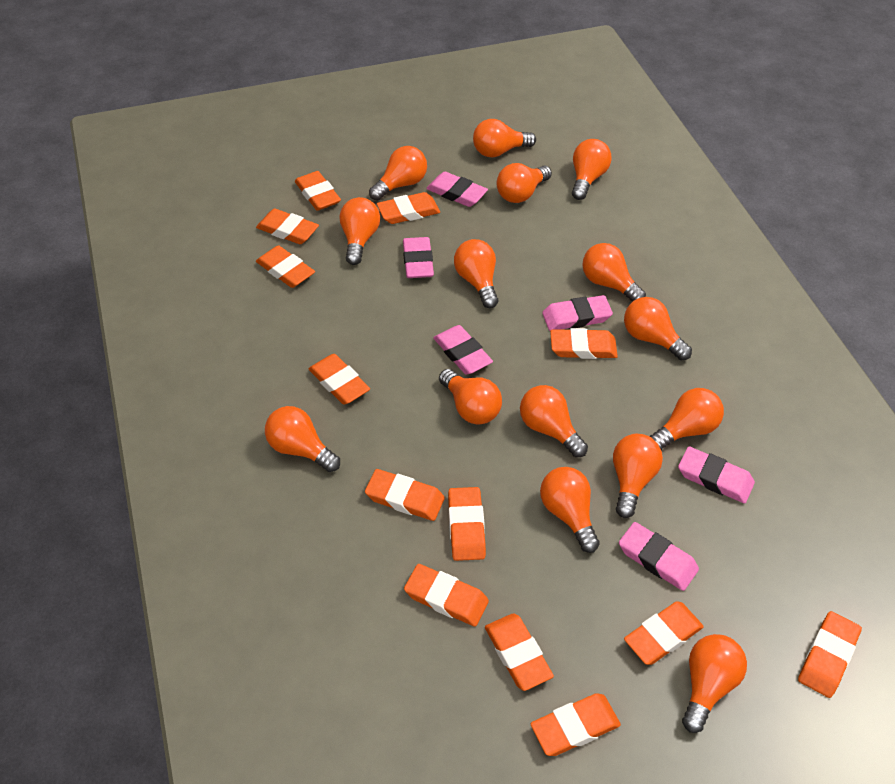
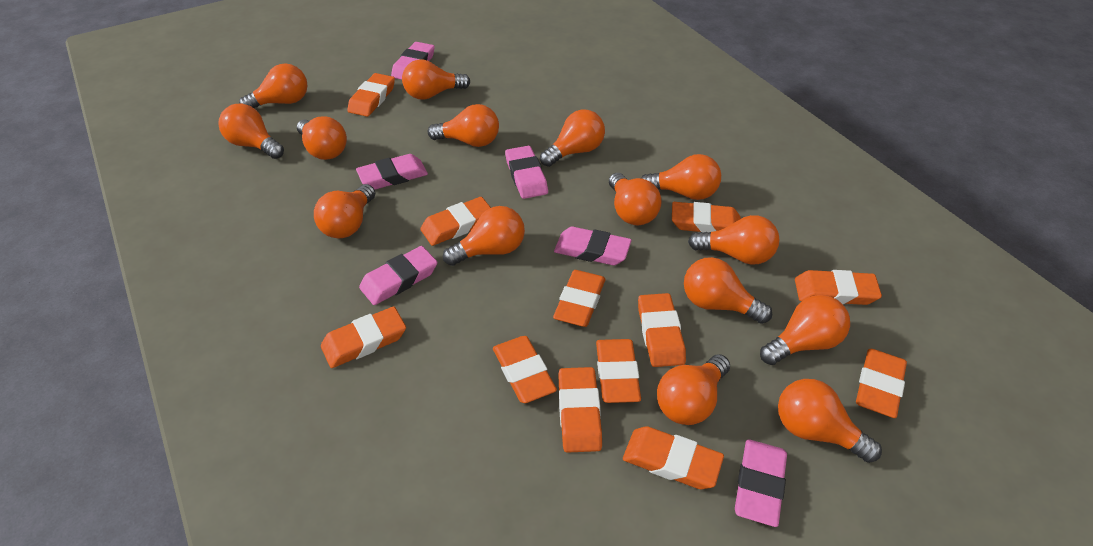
orange eraser: 13 -> 12

